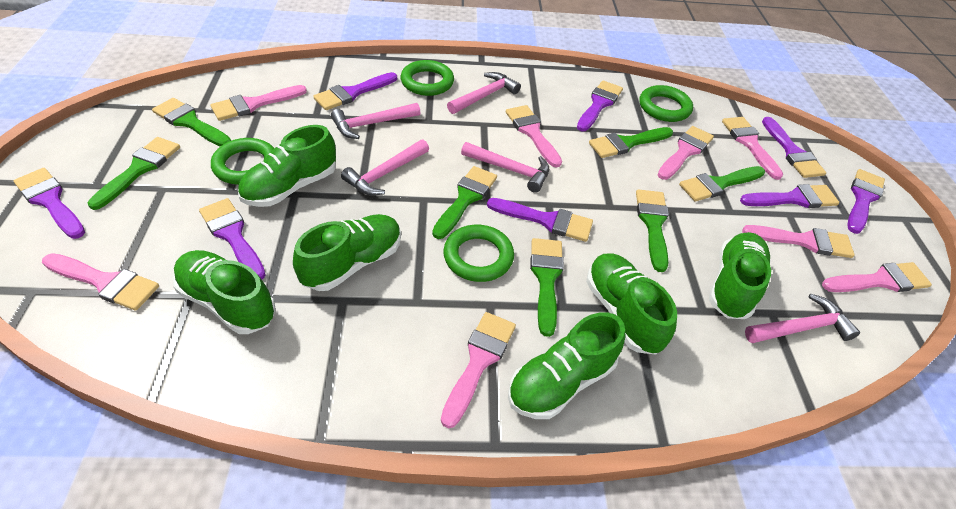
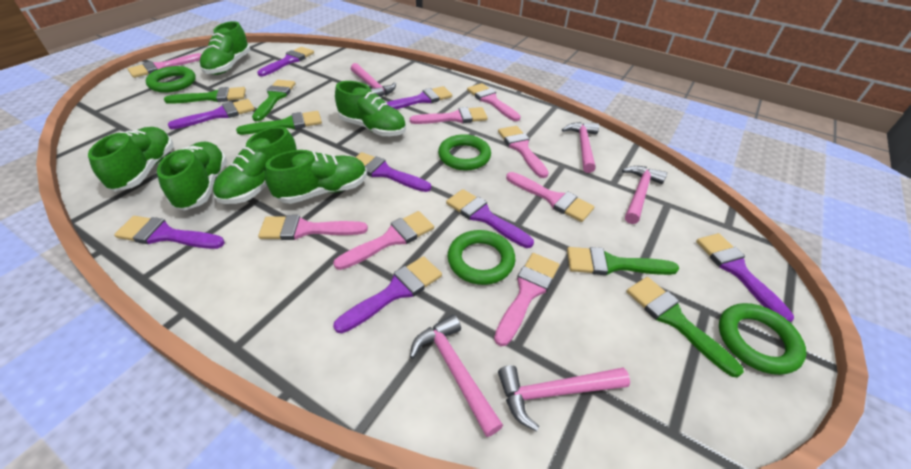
green brush: 7 -> 5

